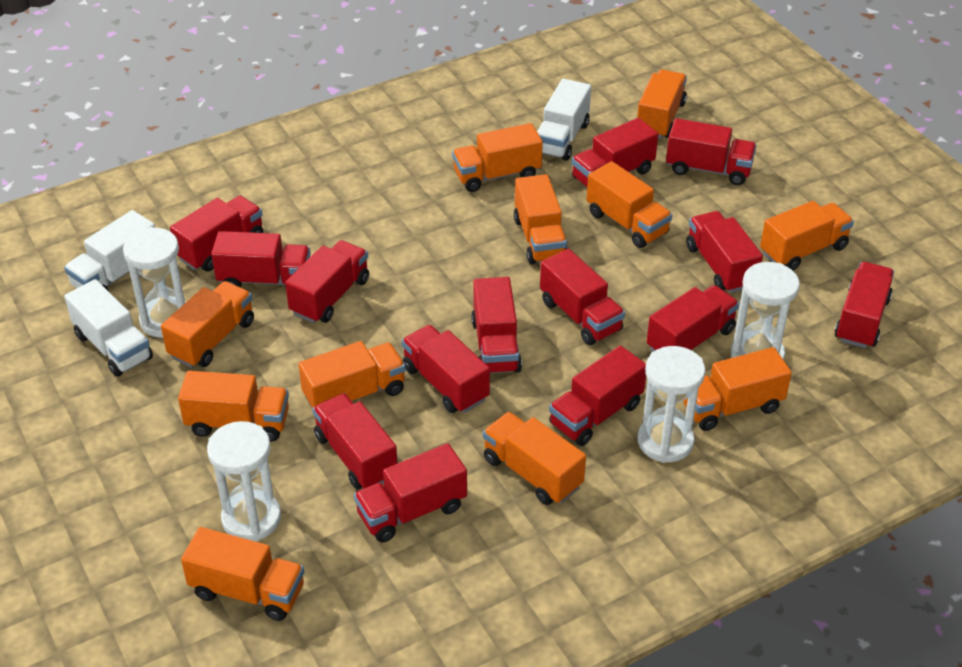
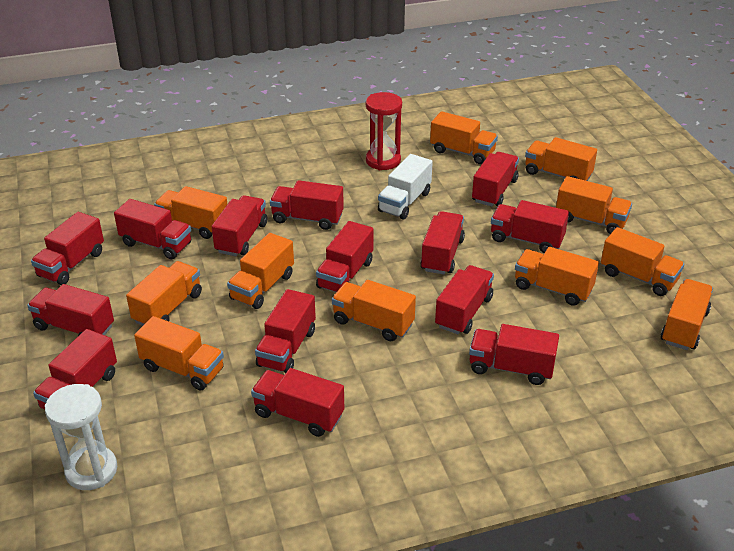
red hourglass: 0 -> 1
white hourglass: 4 -> 1
white truck: 3 -> 1

